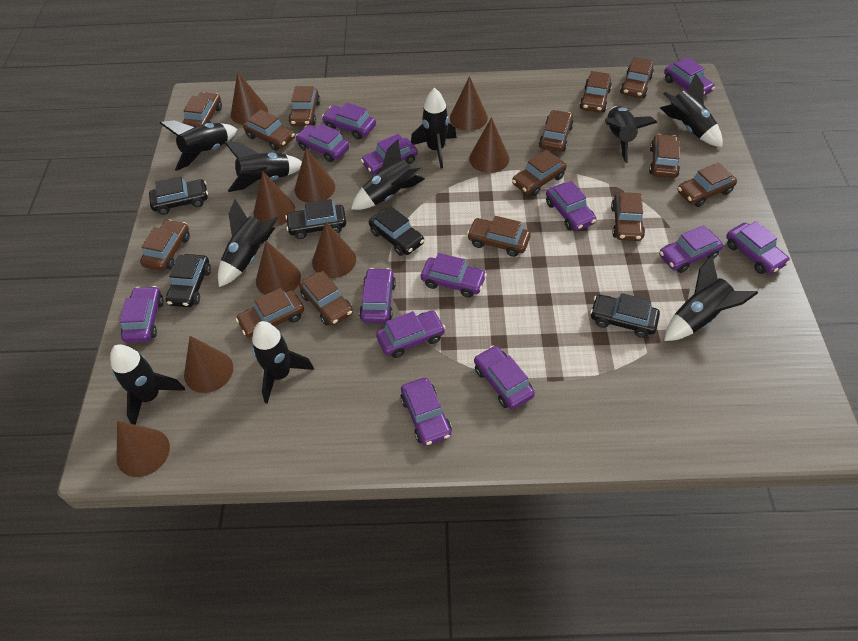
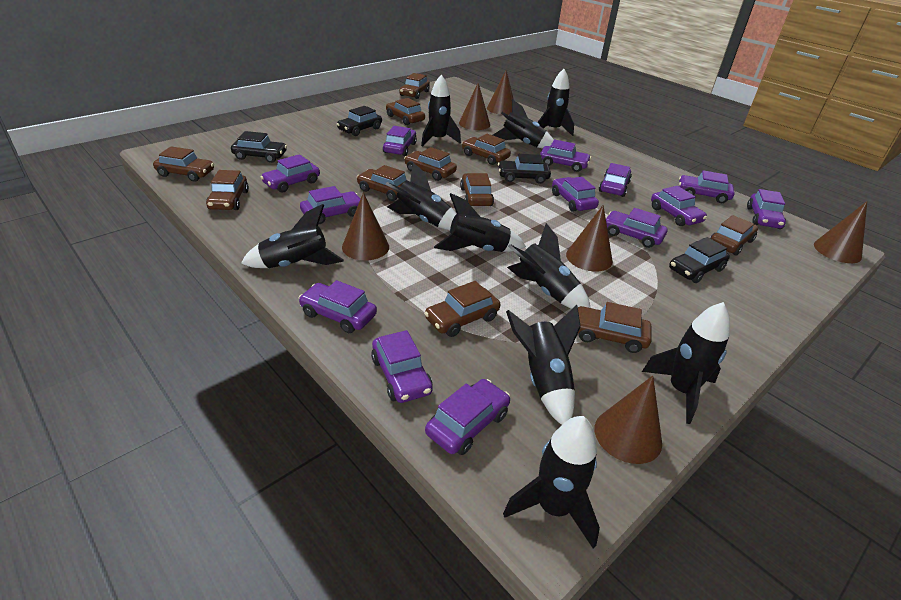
black car: 5 -> 4
brown car: 14 -> 11
brown cone: 9 -> 6

